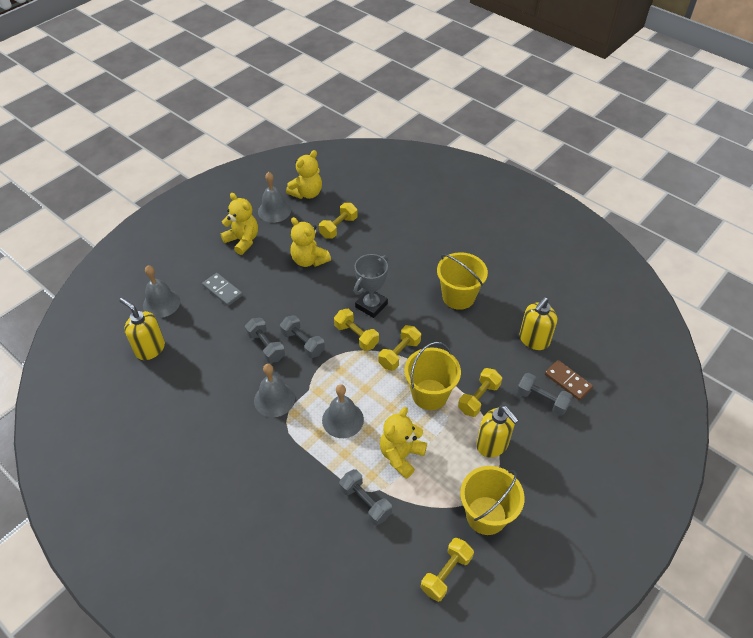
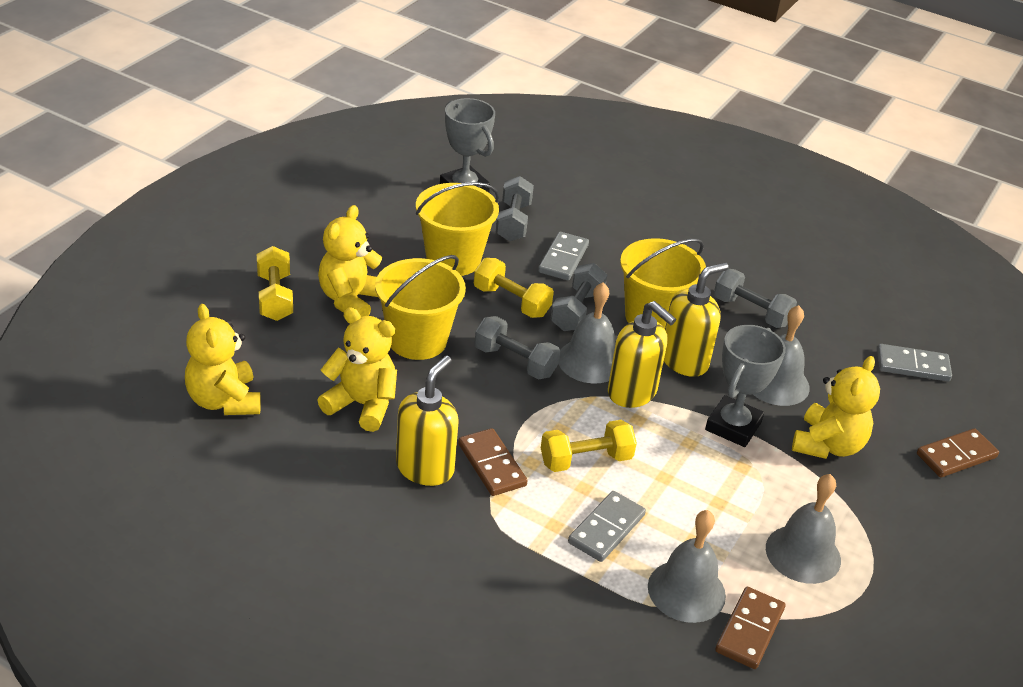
brown domino: 1 -> 3
grey domino: 1 -> 3
grey trophy: 1 -> 2
yellow dumbbell: 5 -> 3

